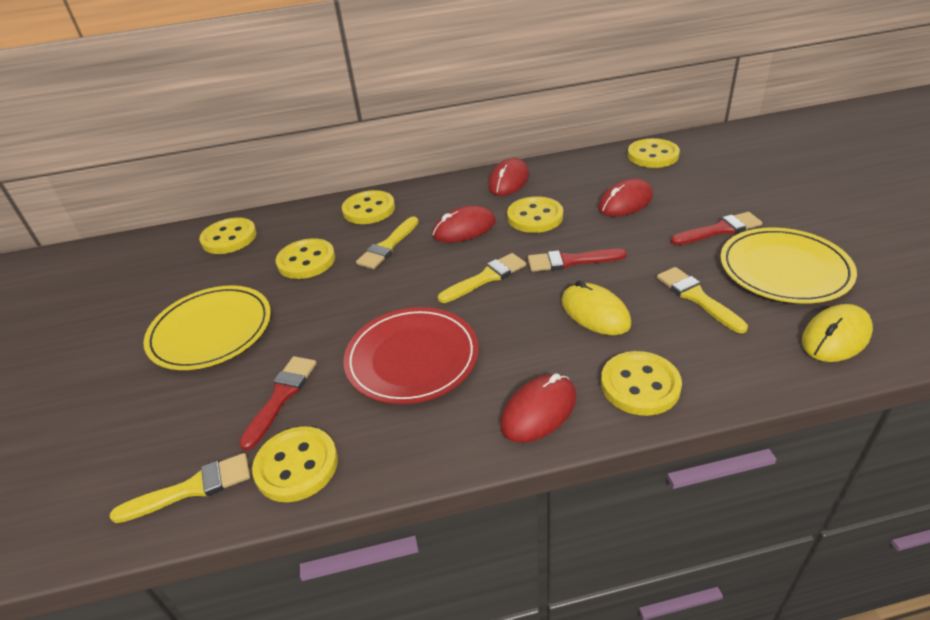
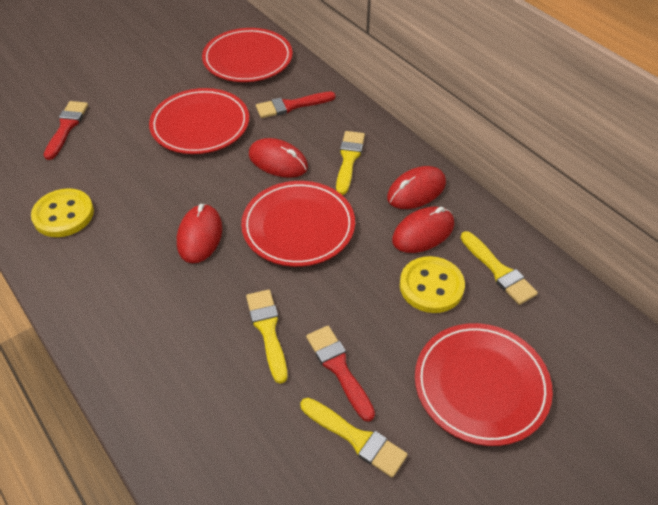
red plate: 1 -> 4
yellow button: 7 -> 2
yellow mouse: 2 -> 0
yellow plate: 2 -> 0

